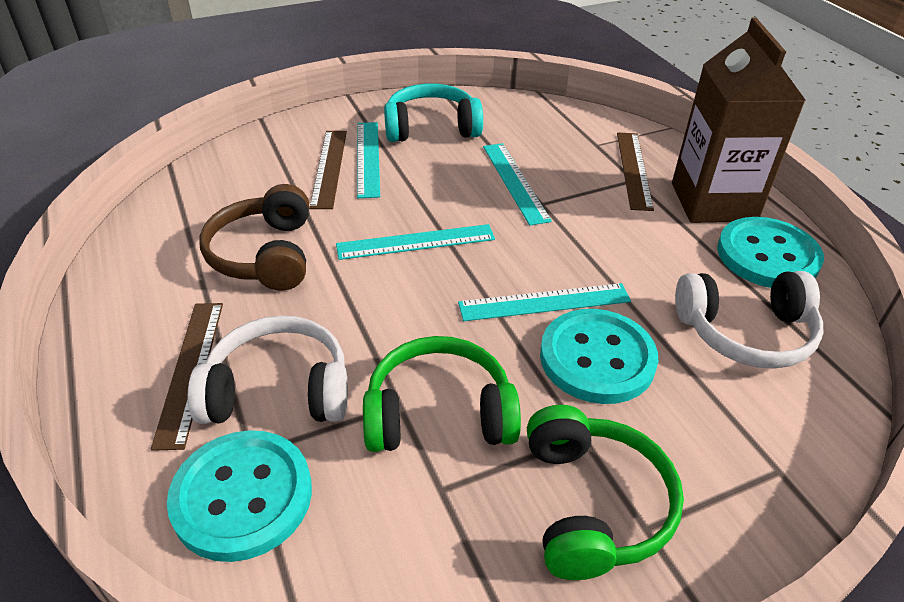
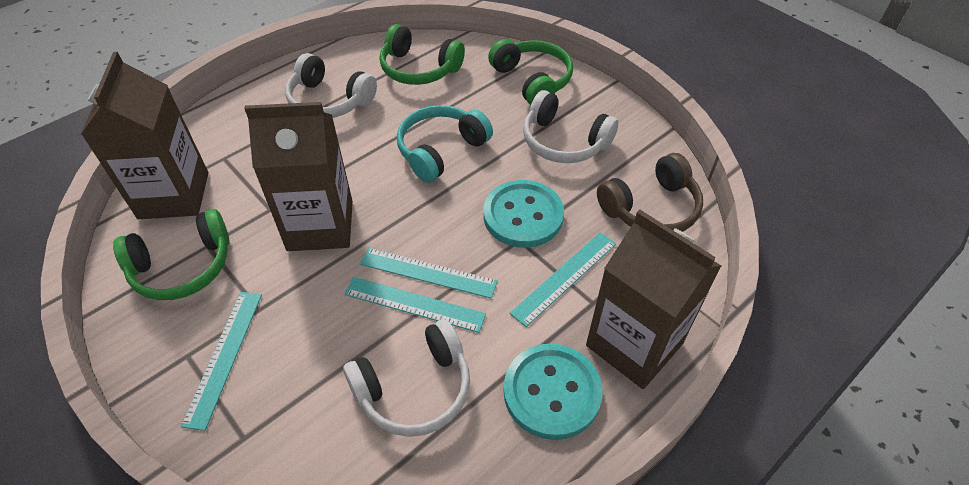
brown carton: 1 -> 3
brown ruler: 3 -> 0
green headphones: 2 -> 3
turquoise button: 3 -> 2
white headphones: 2 -> 3

